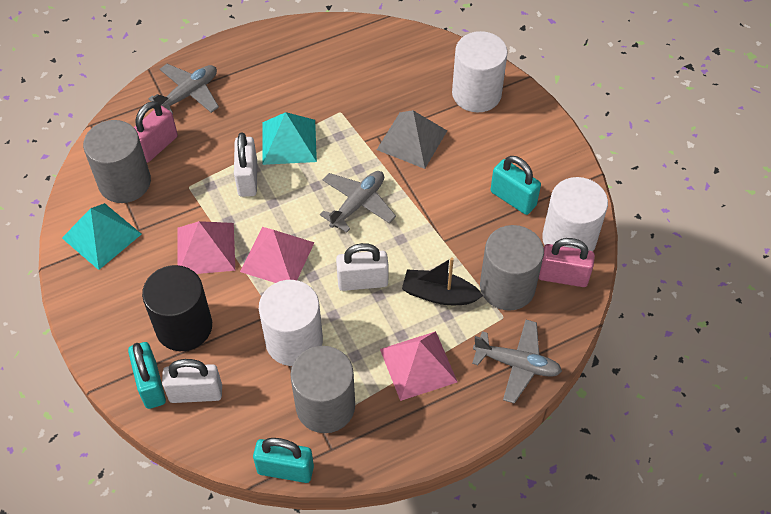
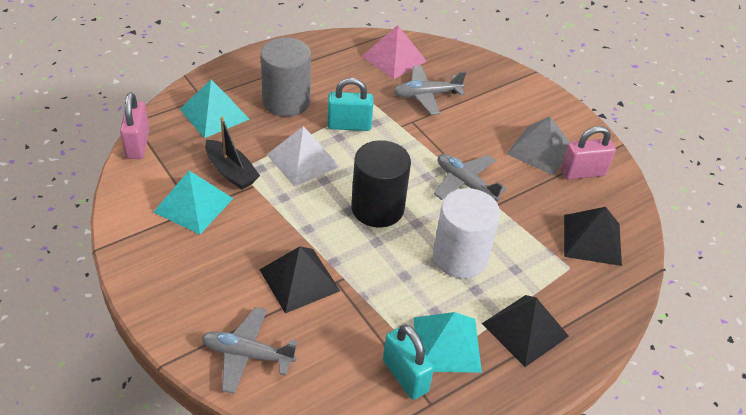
black pyramid: 0 -> 3
grey cylinder: 3 -> 1
pink pyramid: 3 -> 1
turquoise padlock: 3 -> 2
turquoise pyramid: 2 -> 3
white cylinder: 3 -> 1
white padlock: 3 -> 0
white pyramid: 0 -> 1

